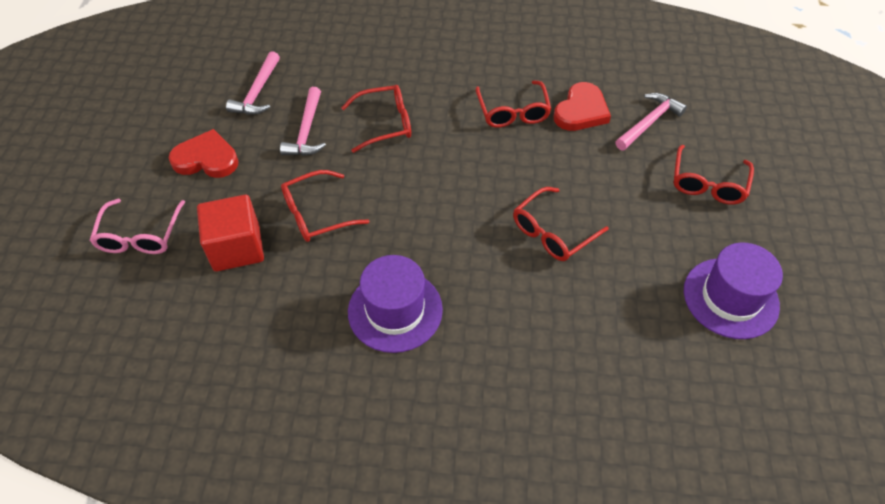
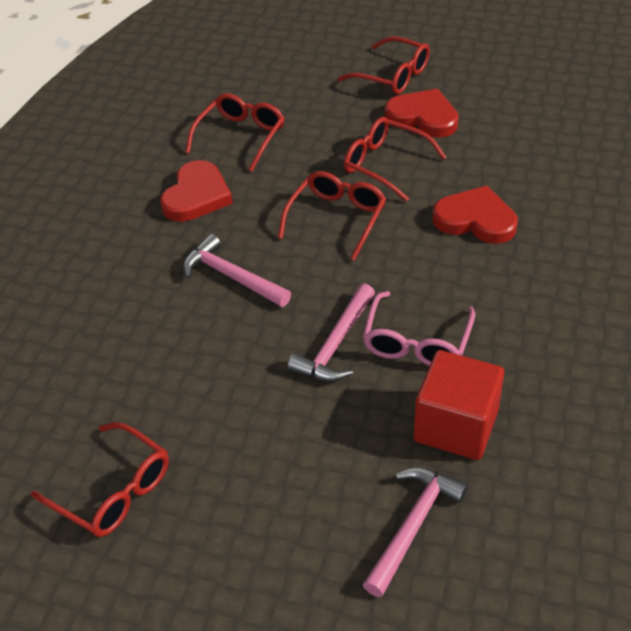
purple hat: 2 -> 0
red heart: 2 -> 3

